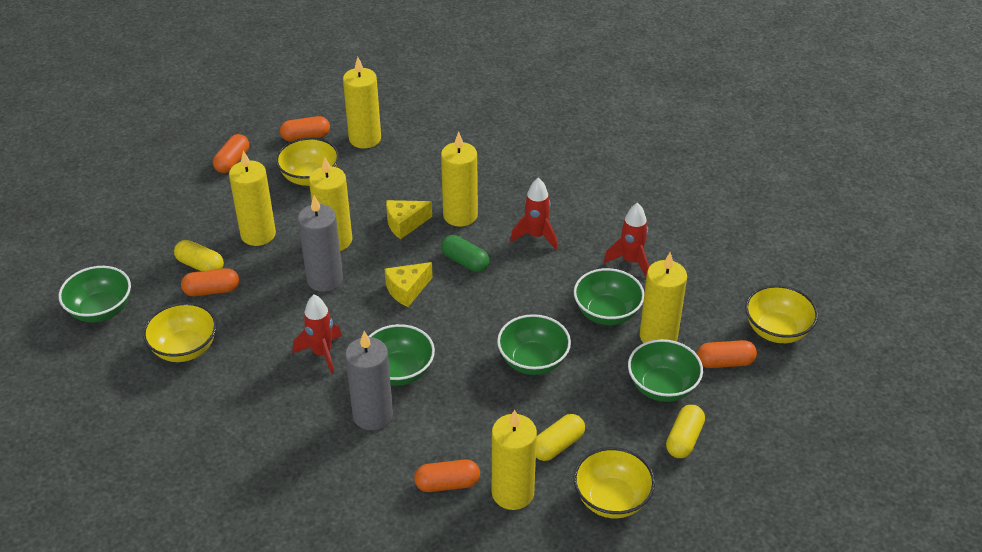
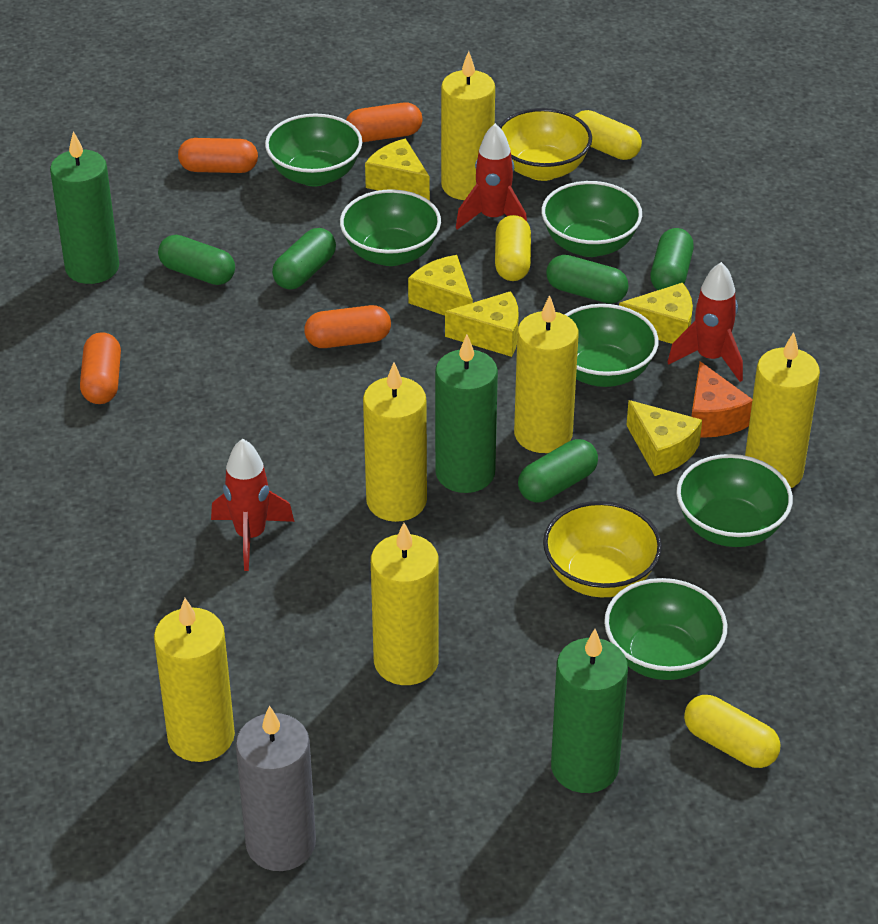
green bowl: 5 -> 6
green candle: 0 -> 3
green capsule: 1 -> 5
grey candle: 2 -> 1
orange capsule: 5 -> 4
orange cheese: 0 -> 1
yellow bowl: 4 -> 2
yellow cheese: 2 -> 5

